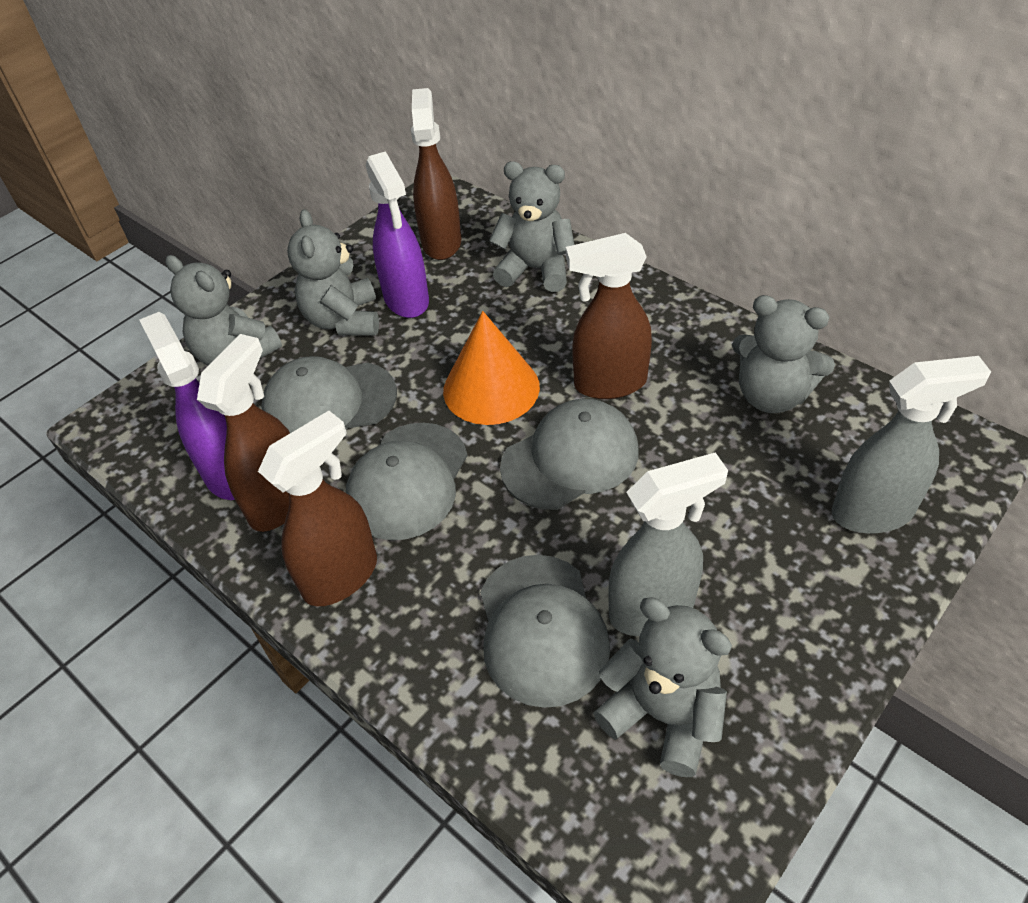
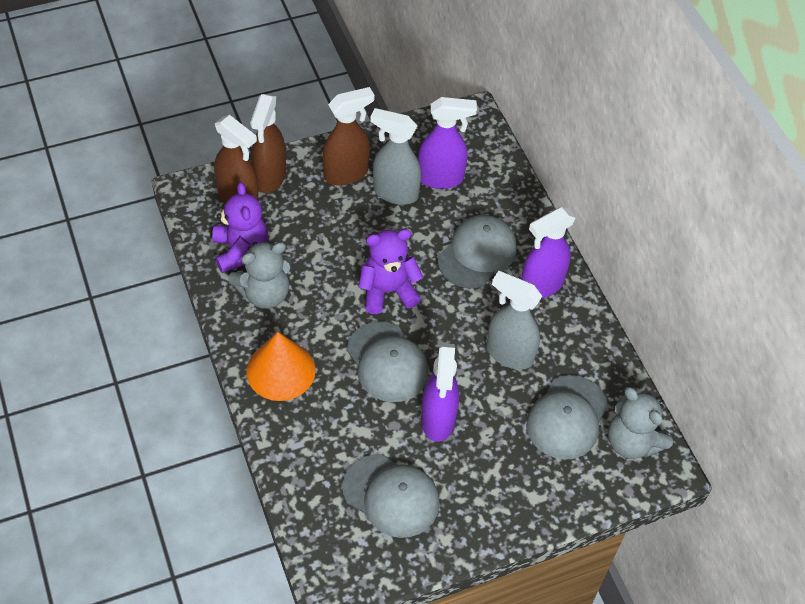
brown spray bottle: 4 -> 3
grey teddy bear: 5 -> 2
purple spray bottle: 2 -> 3
purple teddy bear: 0 -> 2

